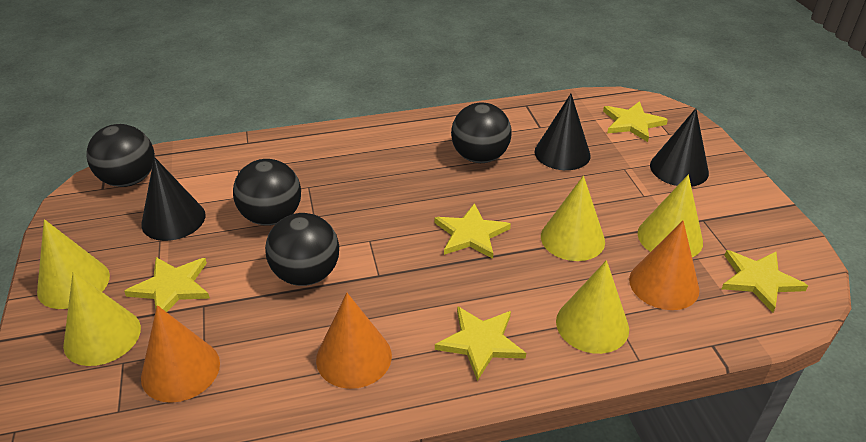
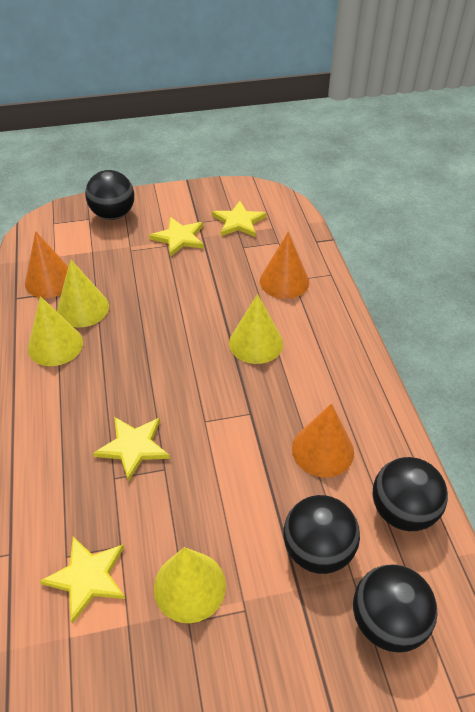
black cone: 3 -> 0
yellow cone: 5 -> 4
yellow star: 5 -> 4

